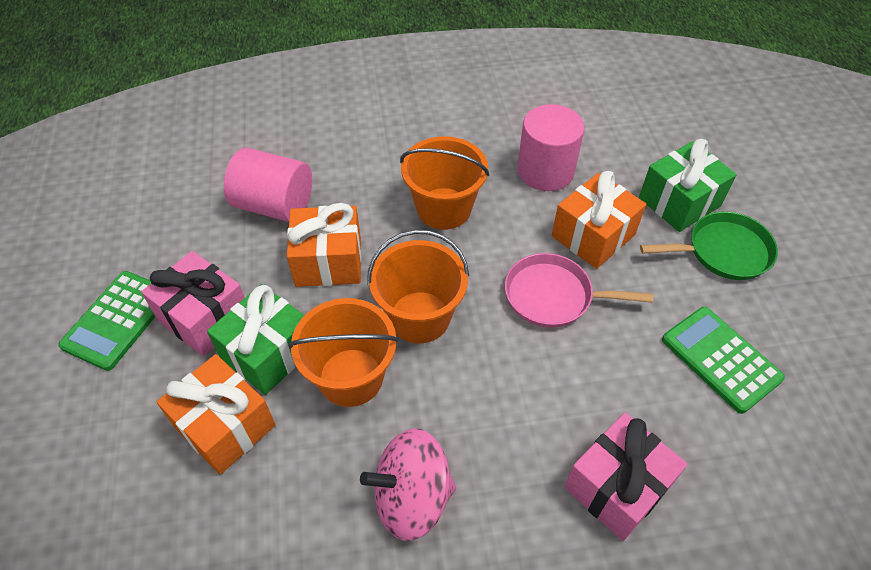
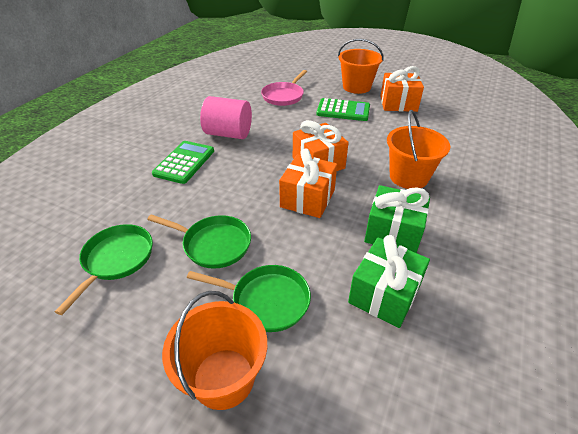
green pan: 1 -> 3
pink cylinder: 2 -> 1
pink gift: 2 -> 0
pink spinning top: 1 -> 0

